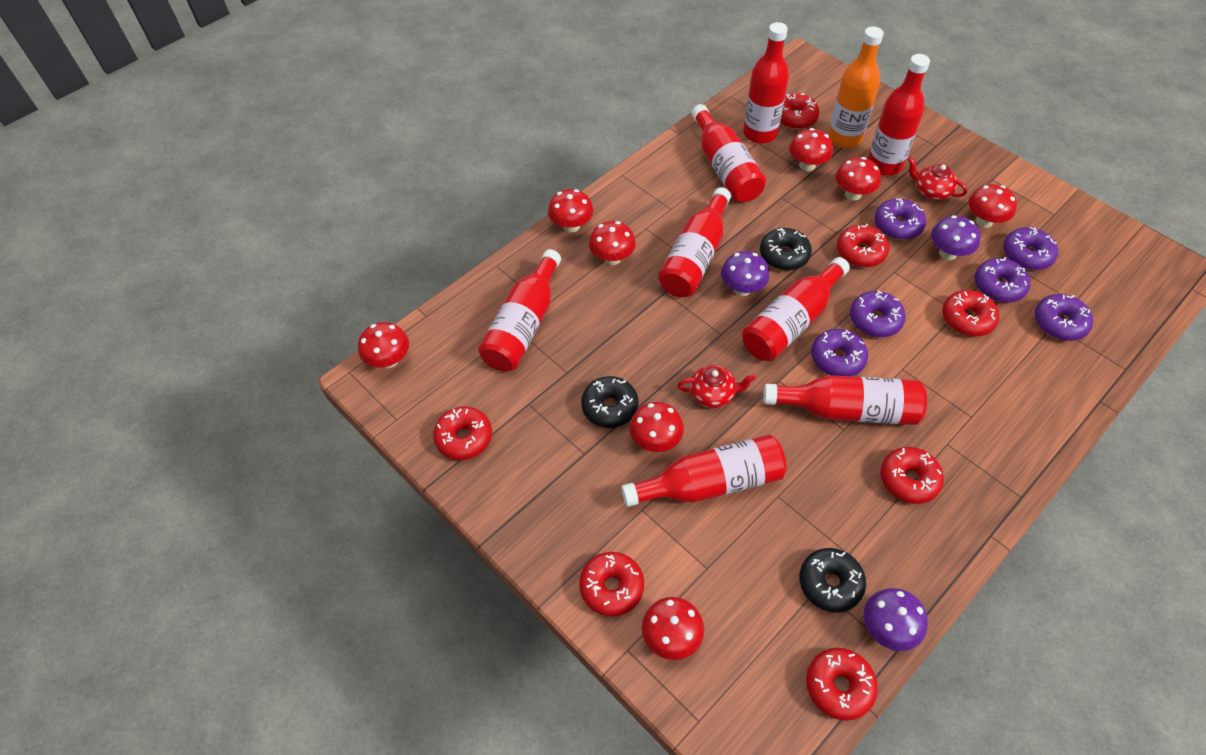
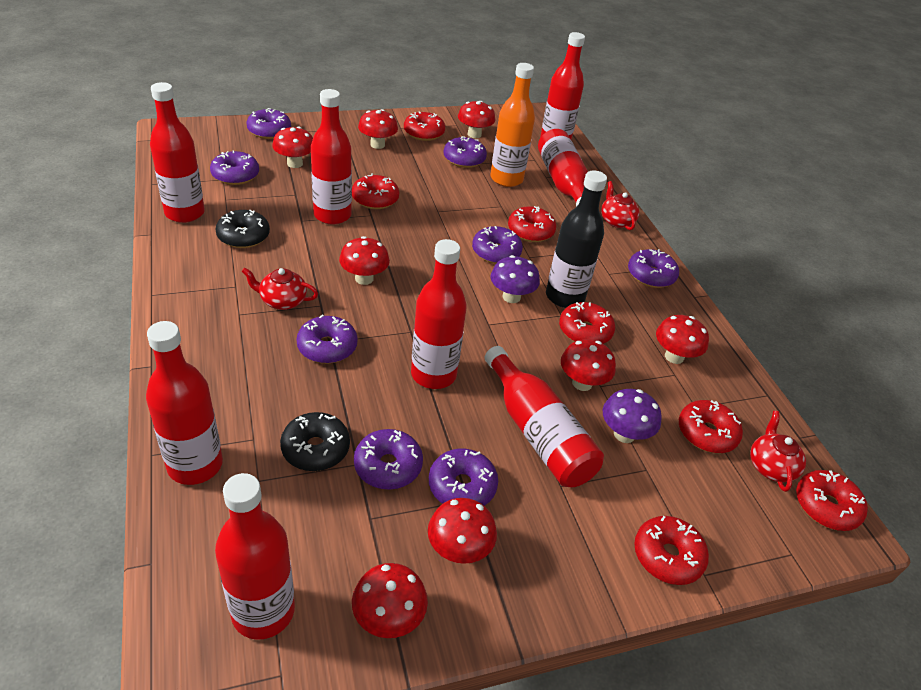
black bottle: 0 -> 1
black donut: 3 -> 2
purple donut: 6 -> 8
purple mushroom: 3 -> 2
red teapot: 2 -> 3

